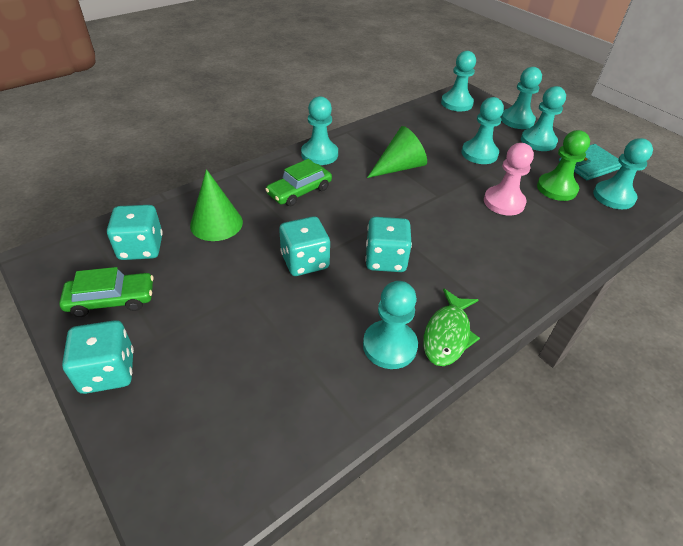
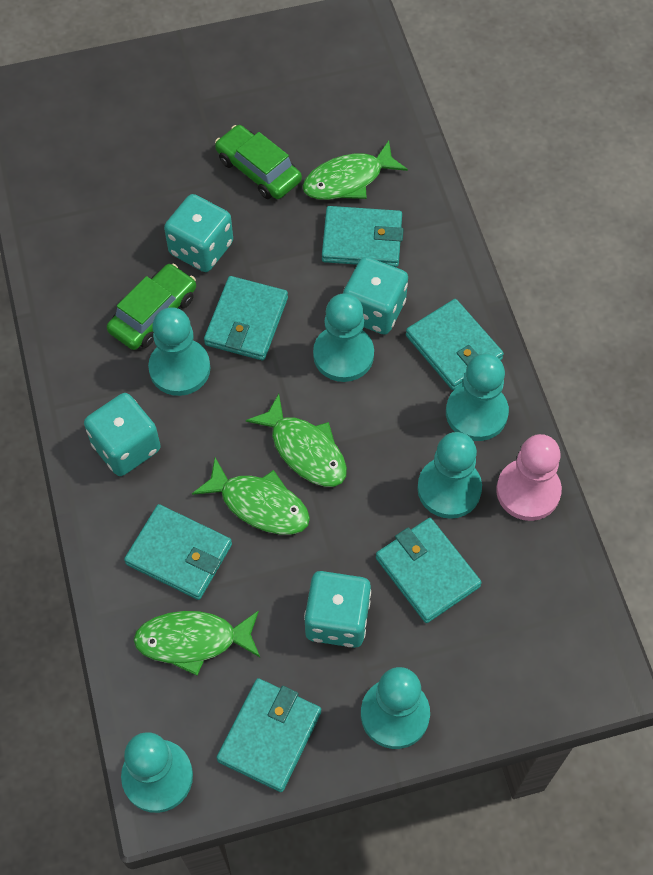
green cone: 2 -> 0
green fish: 1 -> 4
green pawn: 1 -> 0
turquoise pawn: 7 -> 6
turquoise wallet: 1 -> 6

